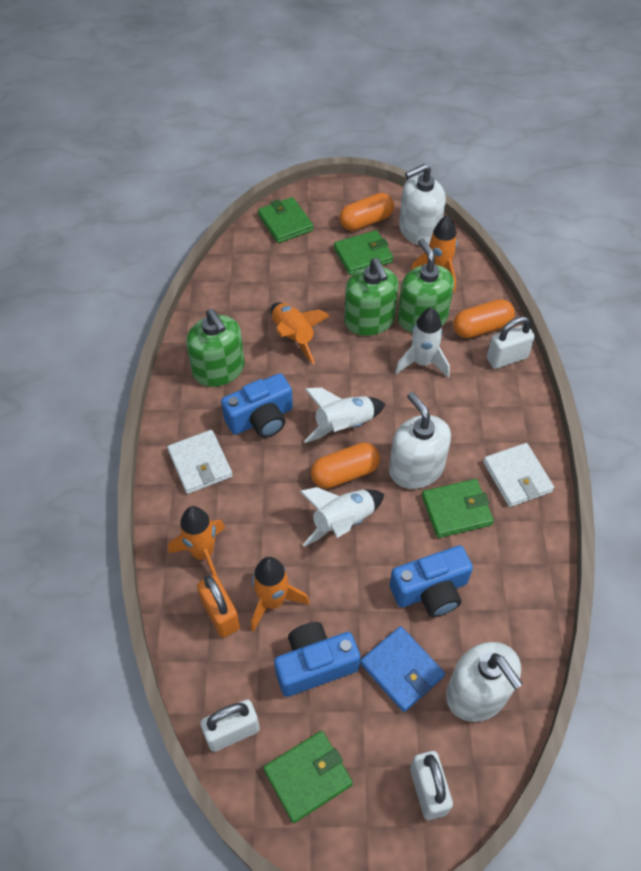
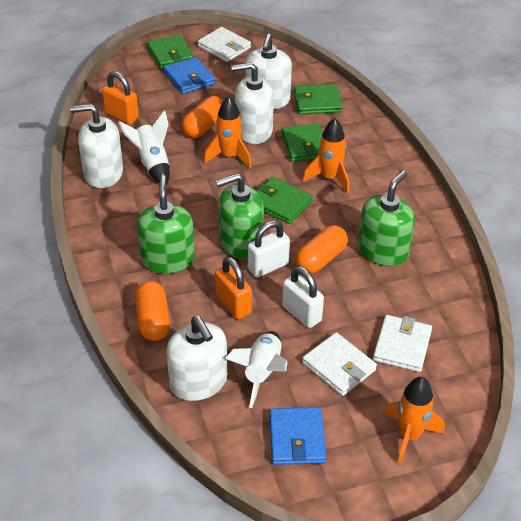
blue camera: 3 -> 0
blue wallet: 1 -> 2
orange padlock: 1 -> 2
orange rocket: 4 -> 3
white padlock: 3 -> 2
white rocket: 3 -> 2
white soap dispenser: 3 -> 4
white wallet: 2 -> 3

